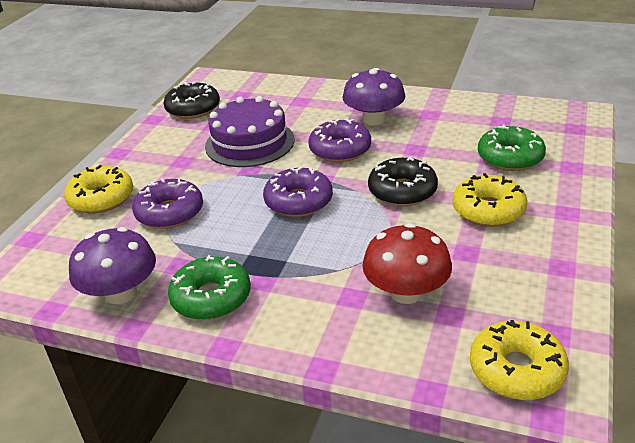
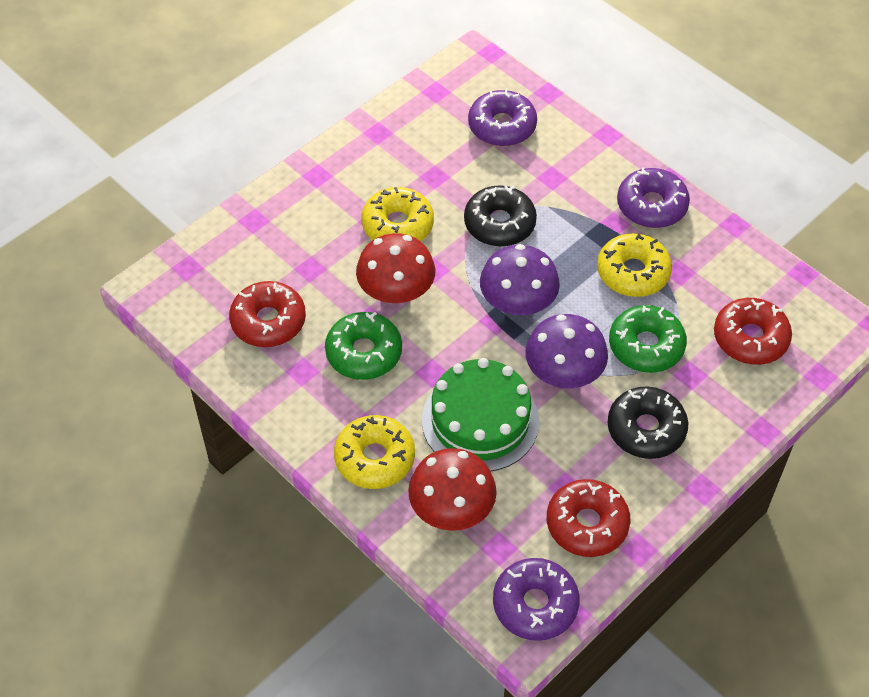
green cake: 0 -> 1
purple cake: 1 -> 0
red donut: 0 -> 3
red mushroom: 1 -> 2

